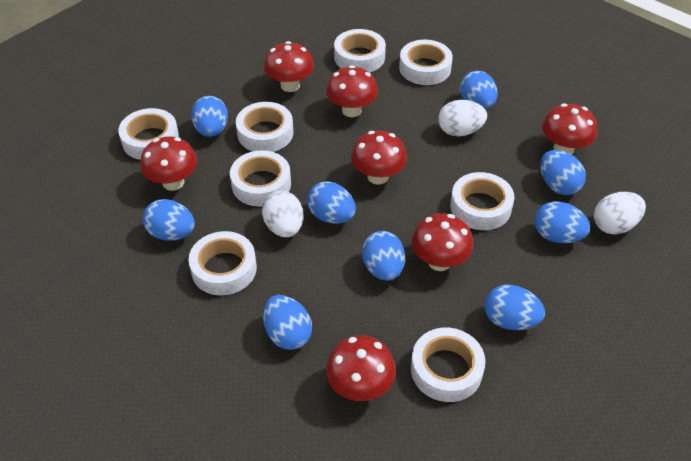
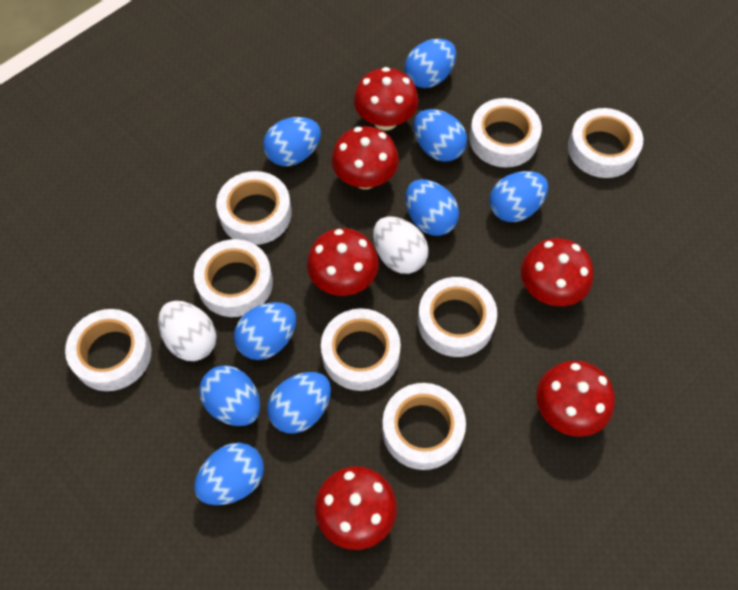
red mushroom: 7 -> 6
white egg: 3 -> 2

